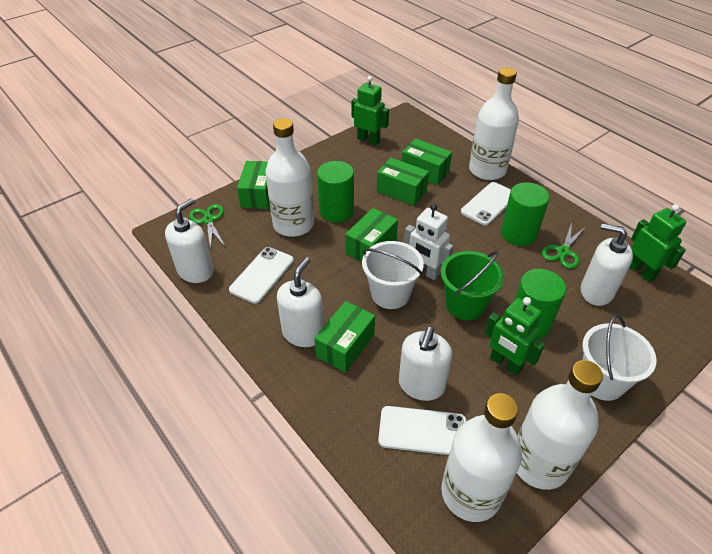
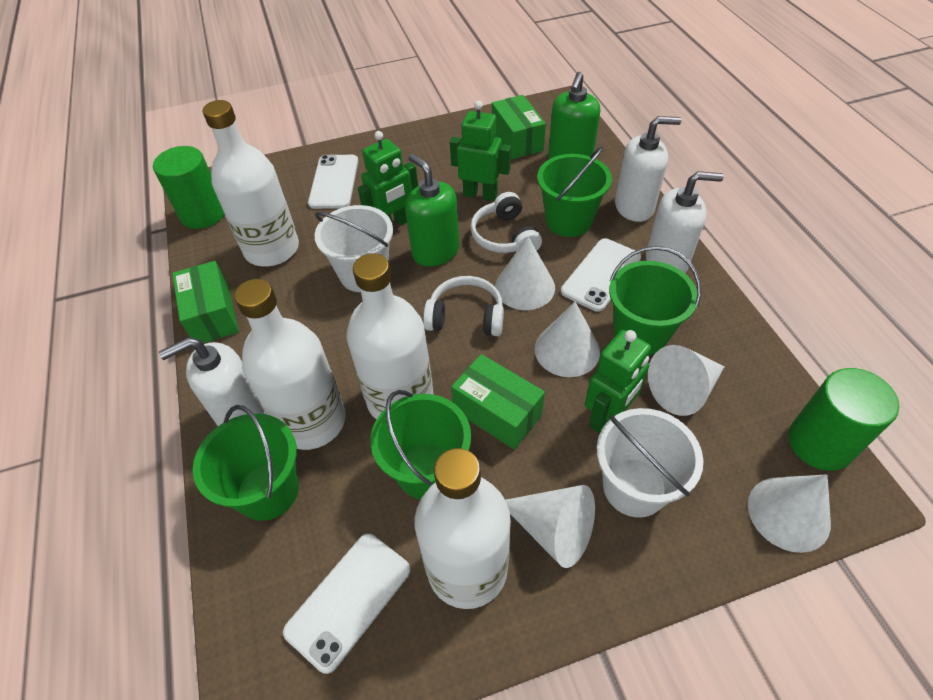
green box: 5 -> 3
green bucket: 1 -> 4
green cylinder: 3 -> 2
green scissors: 2 -> 0
green soap dispenser: 0 -> 2
white cone: 0 -> 5
white headphones: 0 -> 2
white robot: 1 -> 0
white soap dispenser: 4 -> 3

